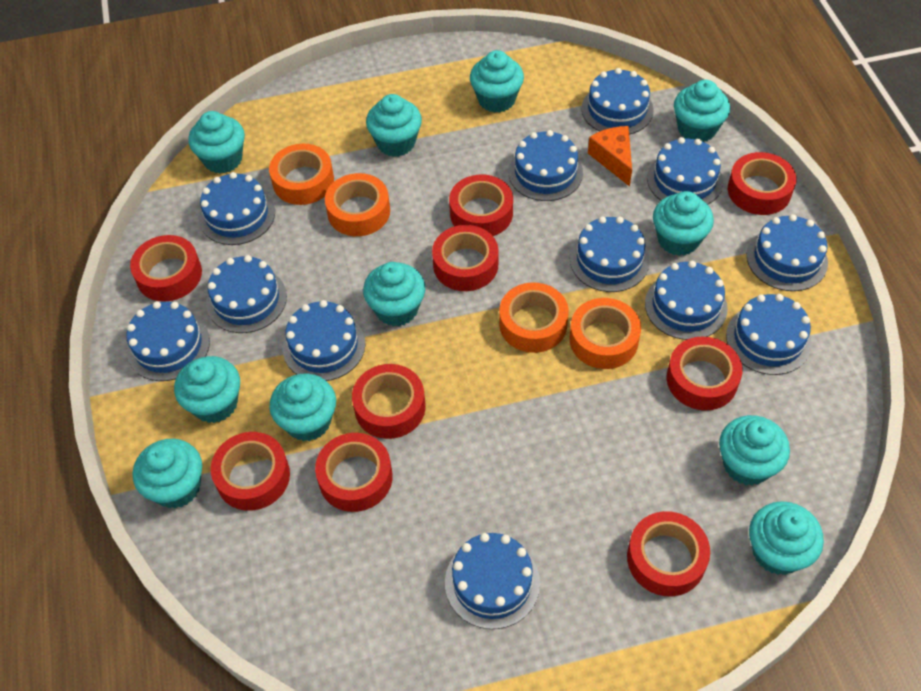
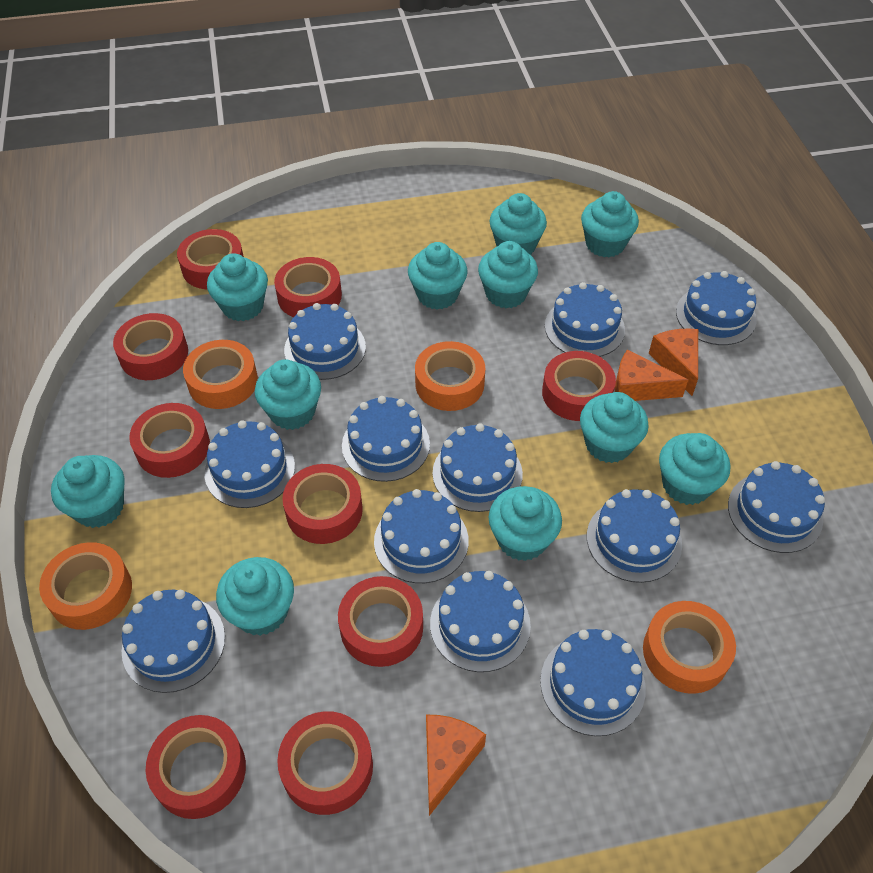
orange cheese: 1 -> 3

